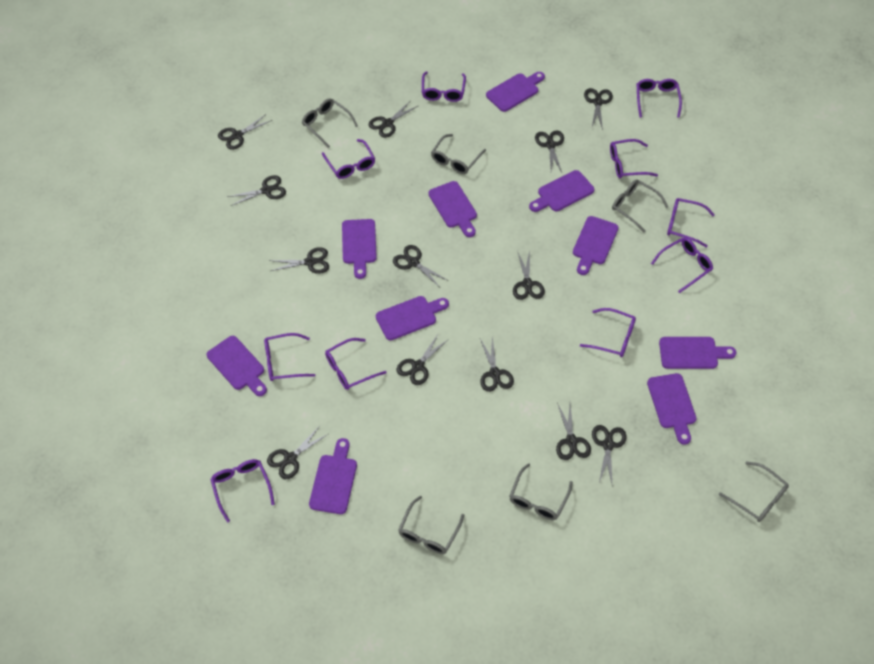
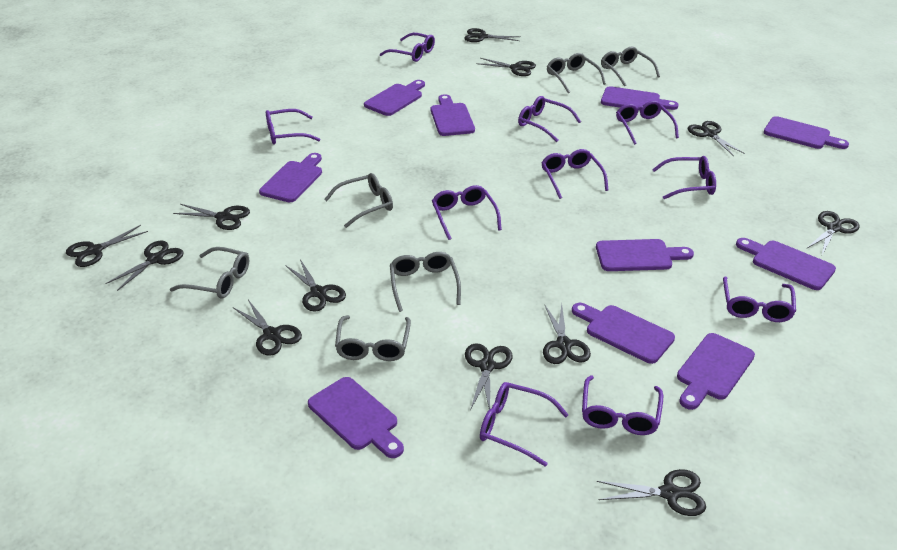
black scissors: 13 -> 12

